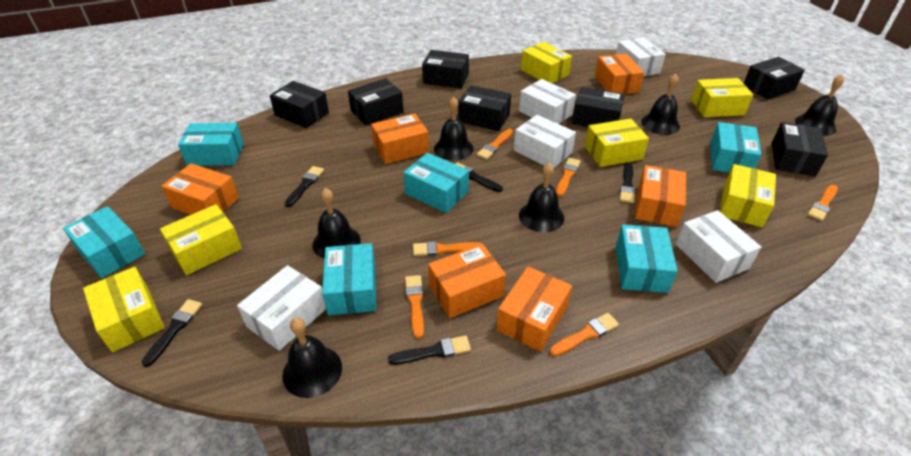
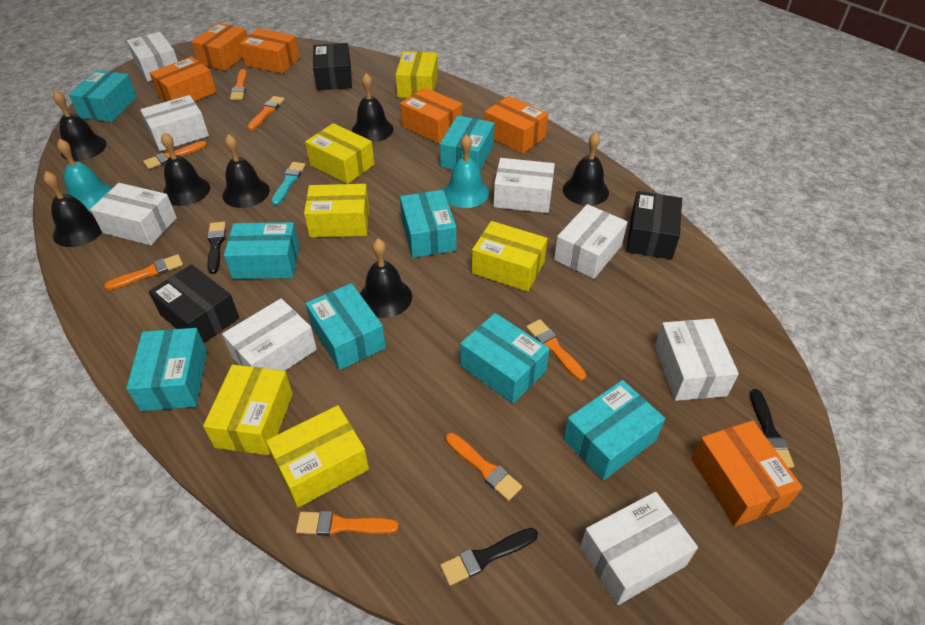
black bell: 6 -> 7
black box: 7 -> 3
black brush: 5 -> 3
orange brush: 6 -> 7
turquoise bell: 0 -> 2
turquoise box: 6 -> 8
turquoise brush: 0 -> 1
white box: 5 -> 8

